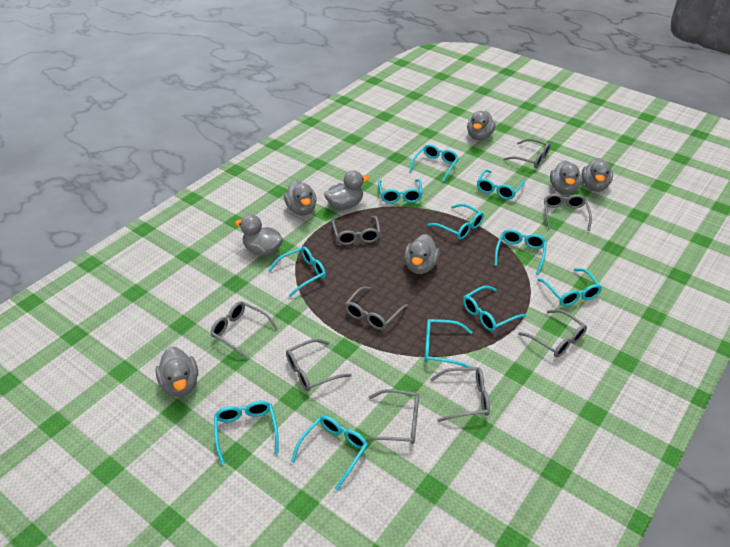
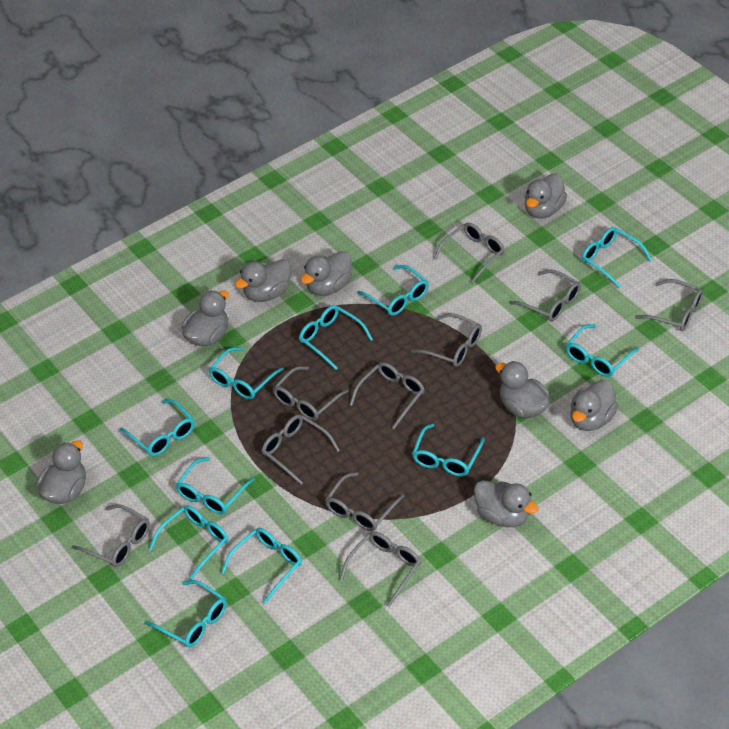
grey glasses: 9 -> 10

